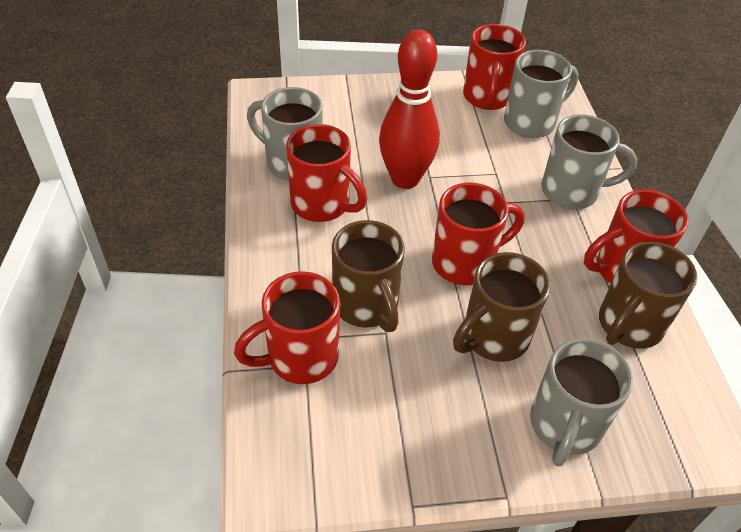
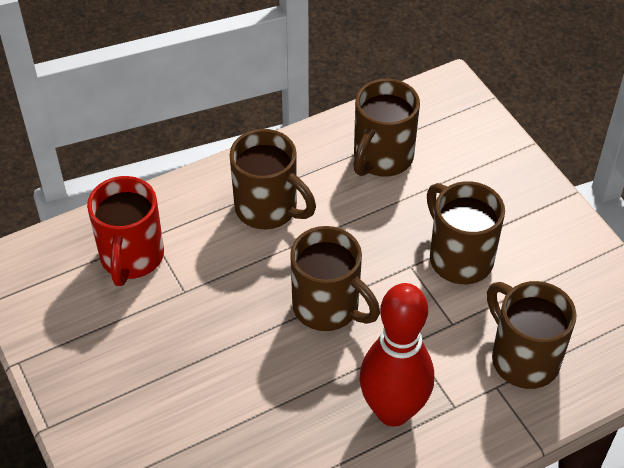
brown mug: 3 -> 5
grey mug: 4 -> 0
red mug: 5 -> 1

